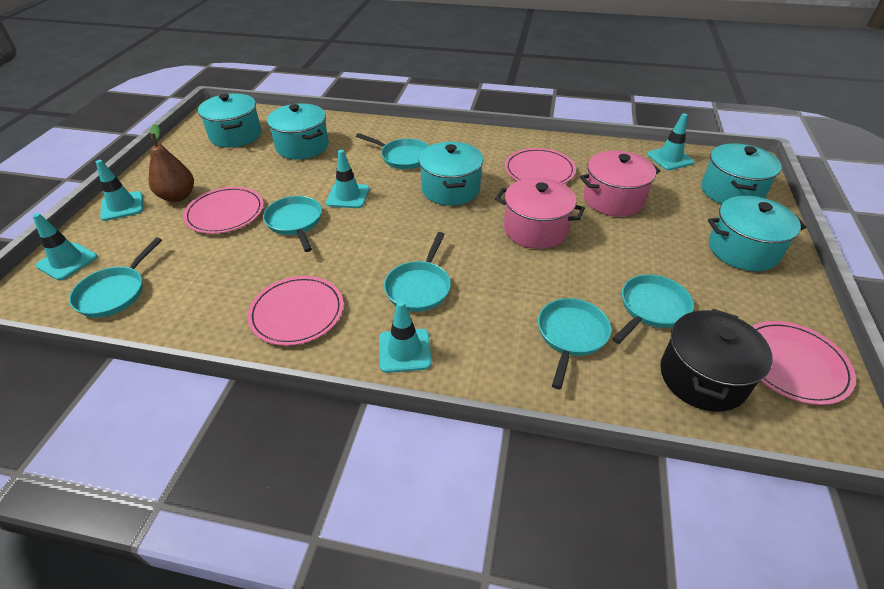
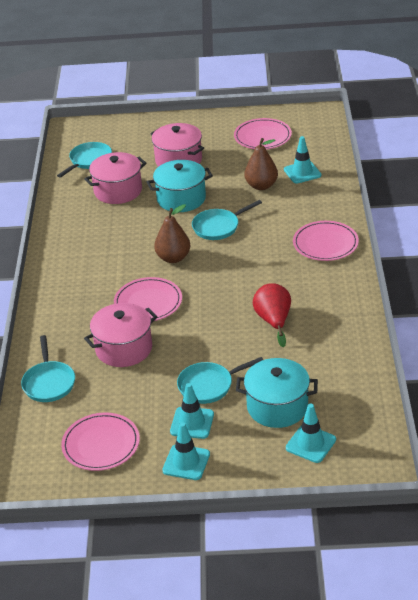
black pot: 1 -> 0
brown pear: 1 -> 2
pink pot: 2 -> 3
red pear: 0 -> 1
turquoise pan: 6 -> 4
turquoise pot: 5 -> 2
turquoise traffic cone: 5 -> 4

